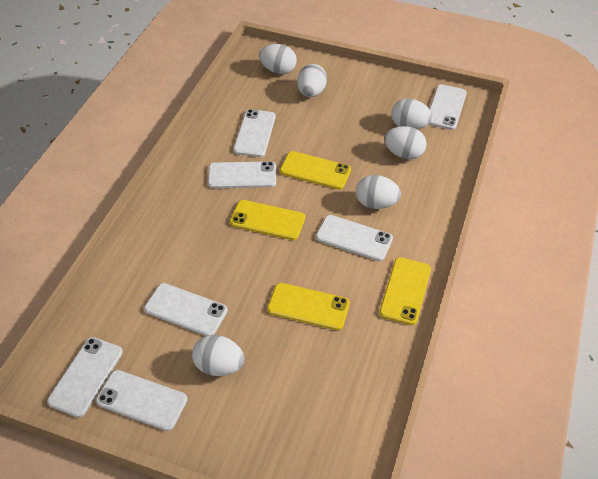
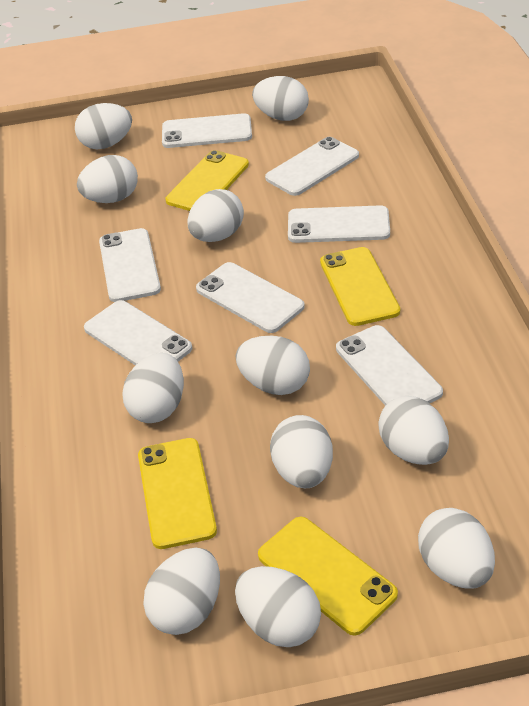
white egg: 6 -> 11

